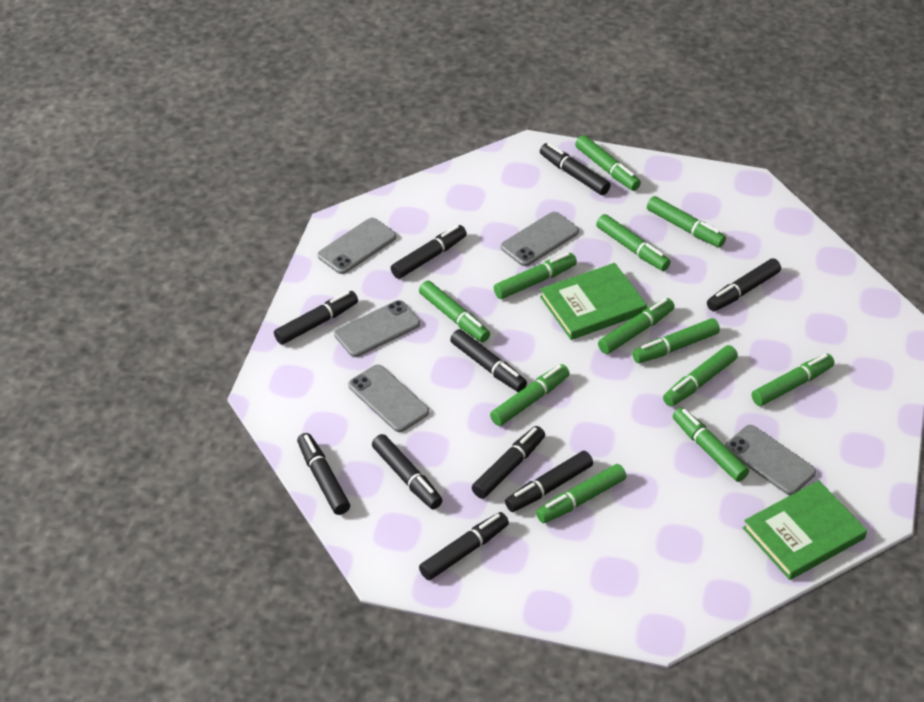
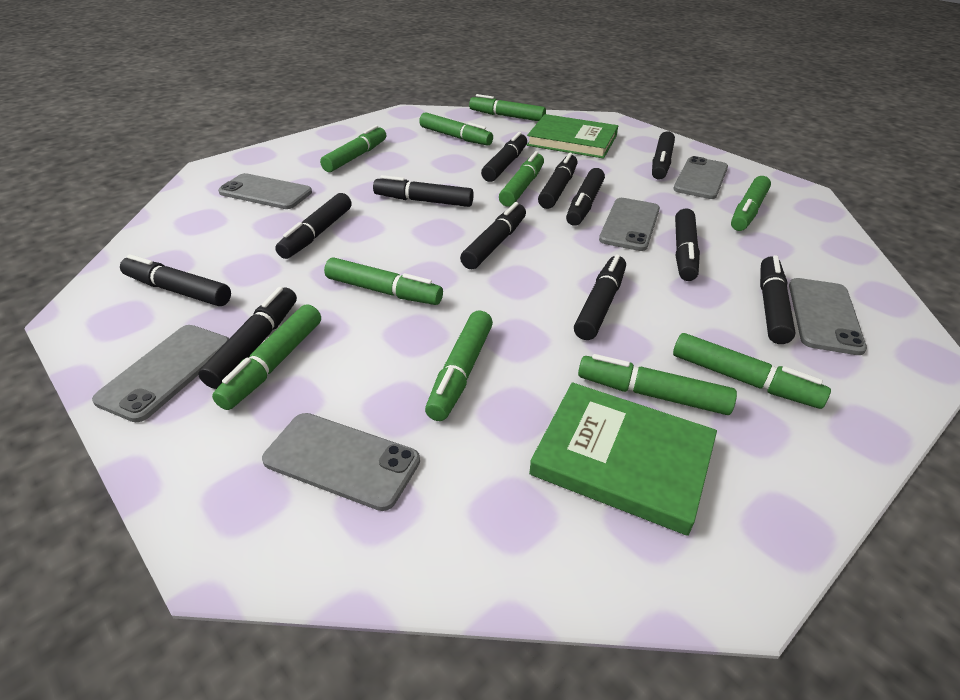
black marker: 10 -> 12
green marker: 12 -> 10
grey phone: 5 -> 6

